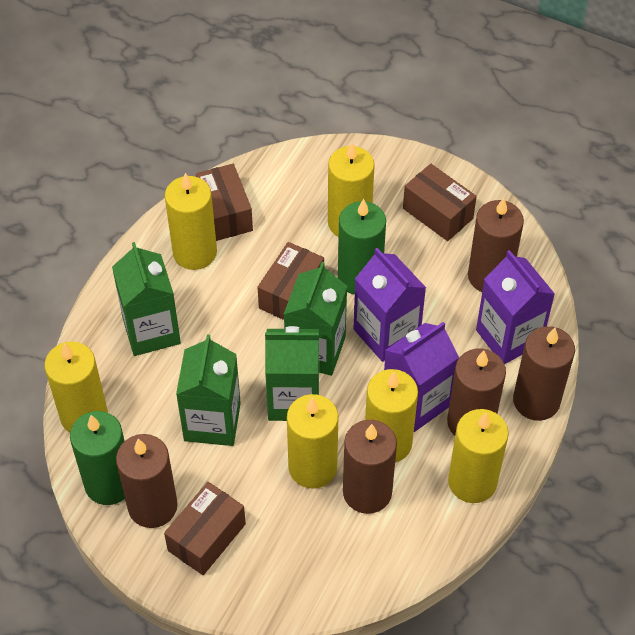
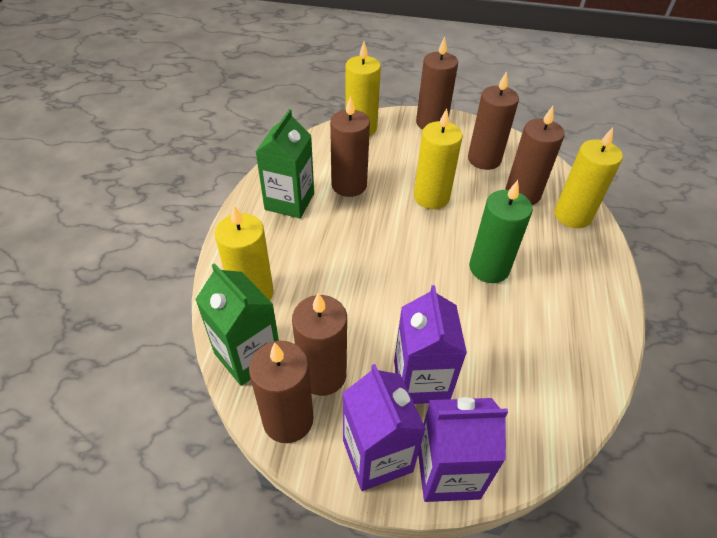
brown box: 4 -> 0
brown candle: 5 -> 6
green candle: 2 -> 1
green carton: 4 -> 2
yellow candle: 6 -> 4

